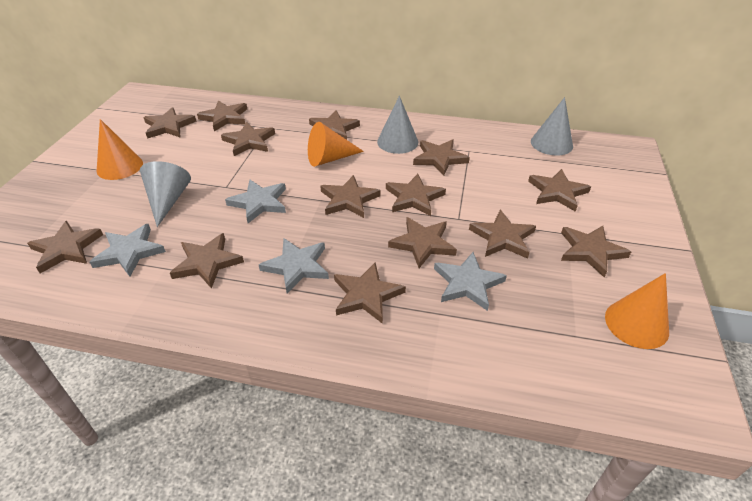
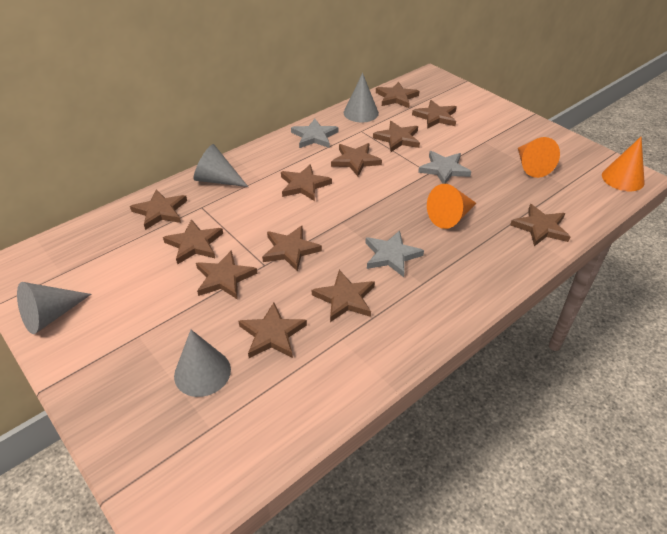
brown star: 14 -> 12
grey cone: 3 -> 4
grey star: 4 -> 3

